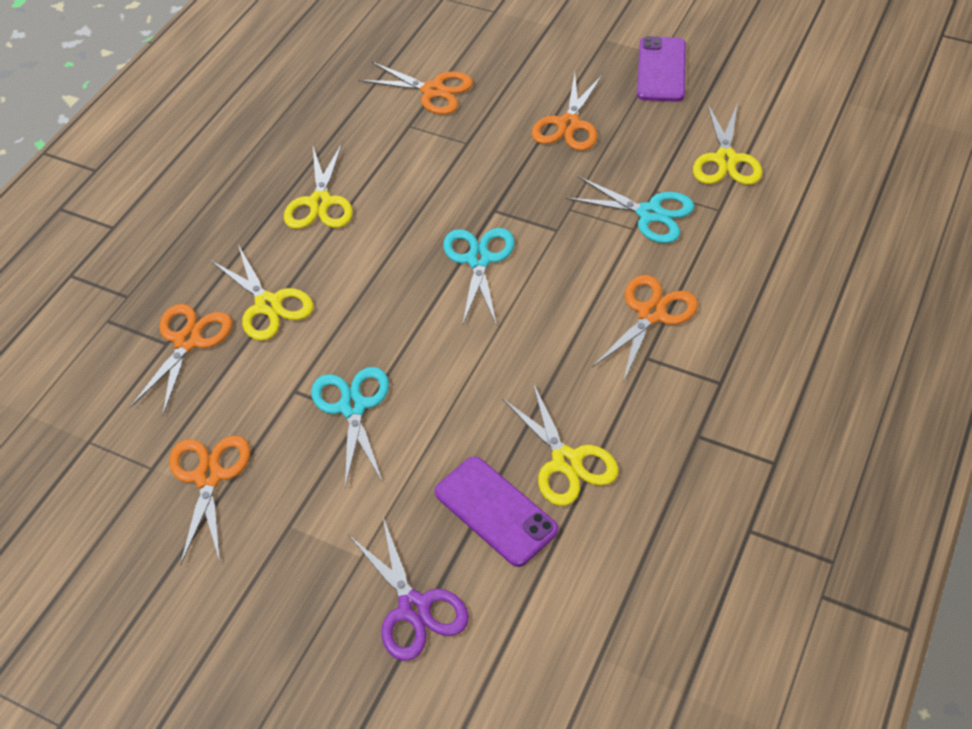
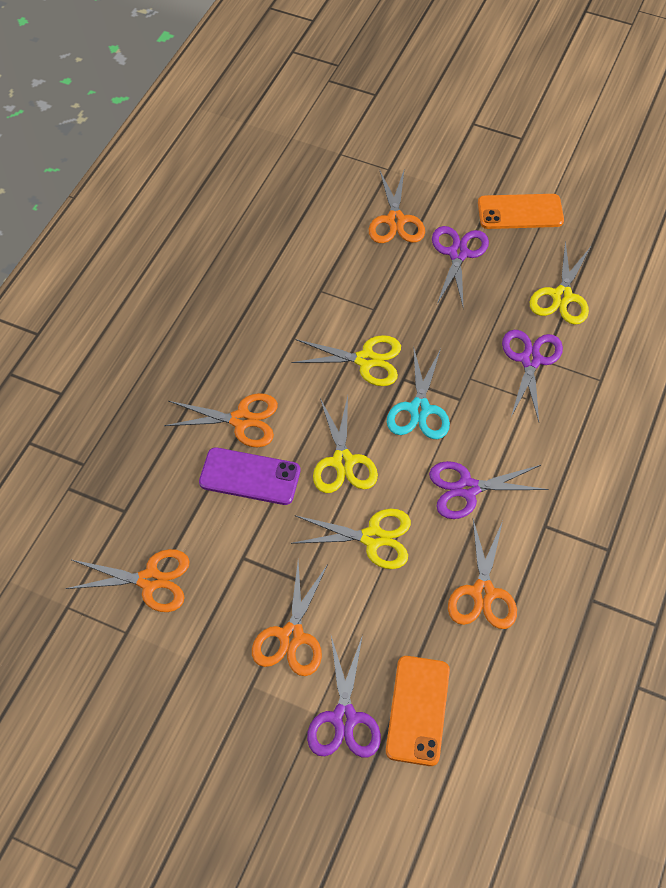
orange phone: 0 -> 2
purple phone: 2 -> 1
purple scissors: 1 -> 4
turquoise scissors: 3 -> 1

